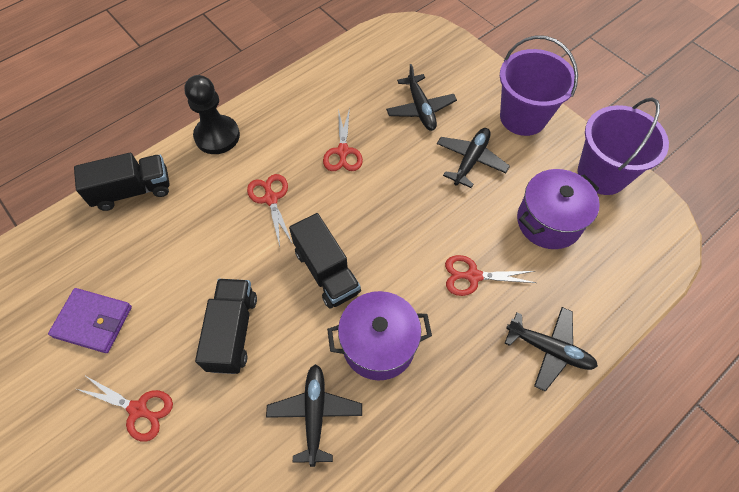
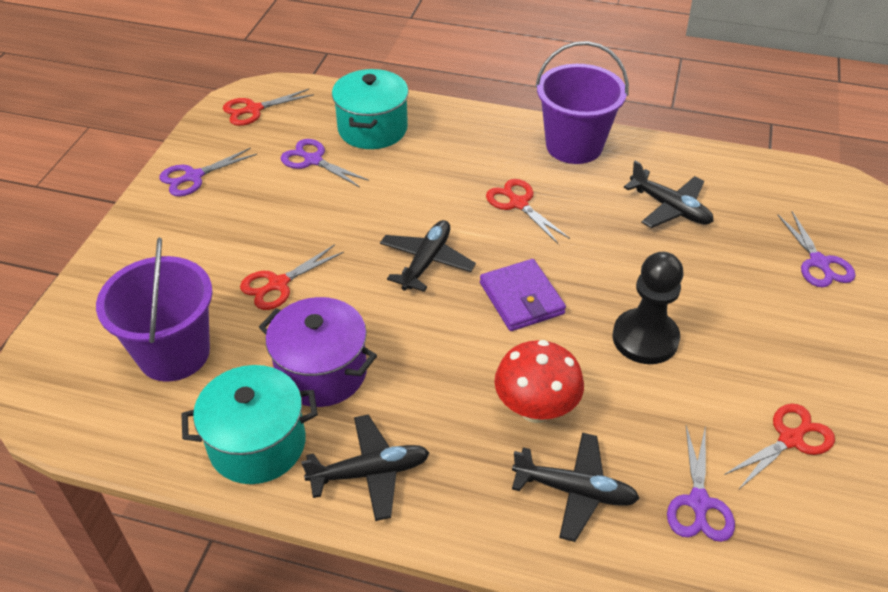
black truck: 3 -> 0
purple pot: 2 -> 1
purple scissors: 0 -> 4
red mushroom: 0 -> 1
turquoise pot: 0 -> 2

